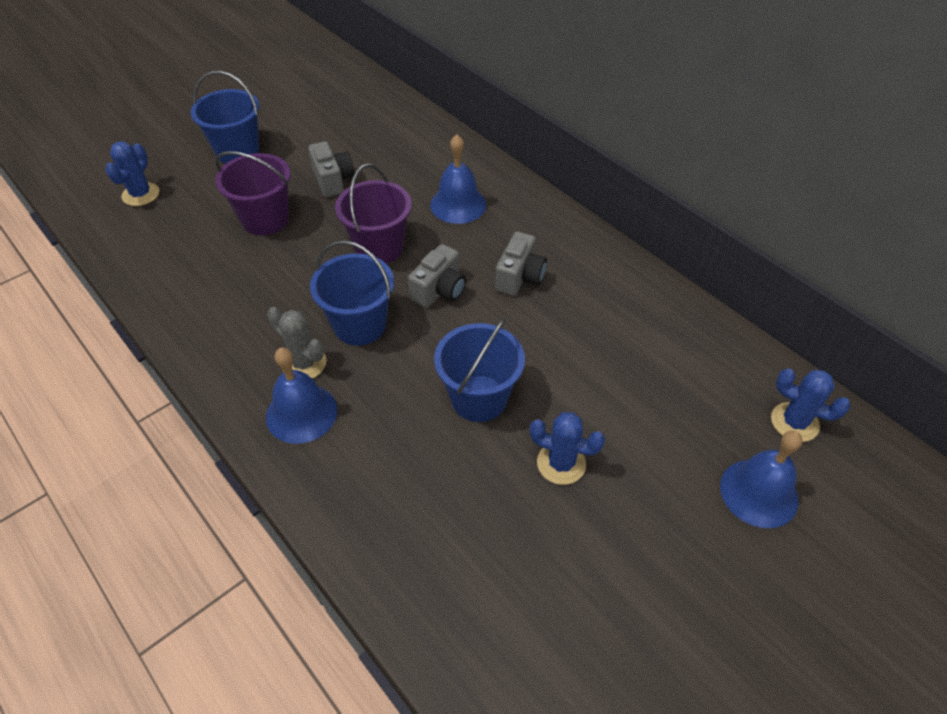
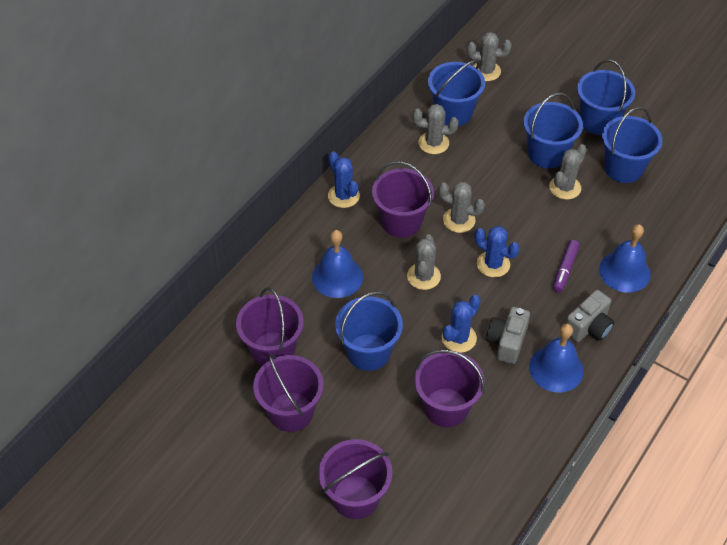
blue bucket: 3 -> 5
grey cactus: 1 -> 5
grey camera: 3 -> 2
purple bucket: 2 -> 5
purple marker: 0 -> 1

